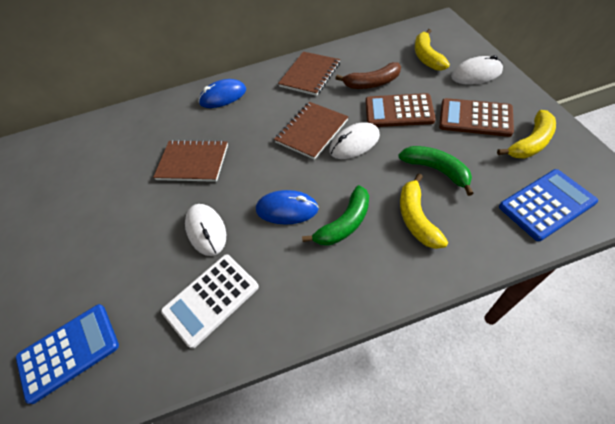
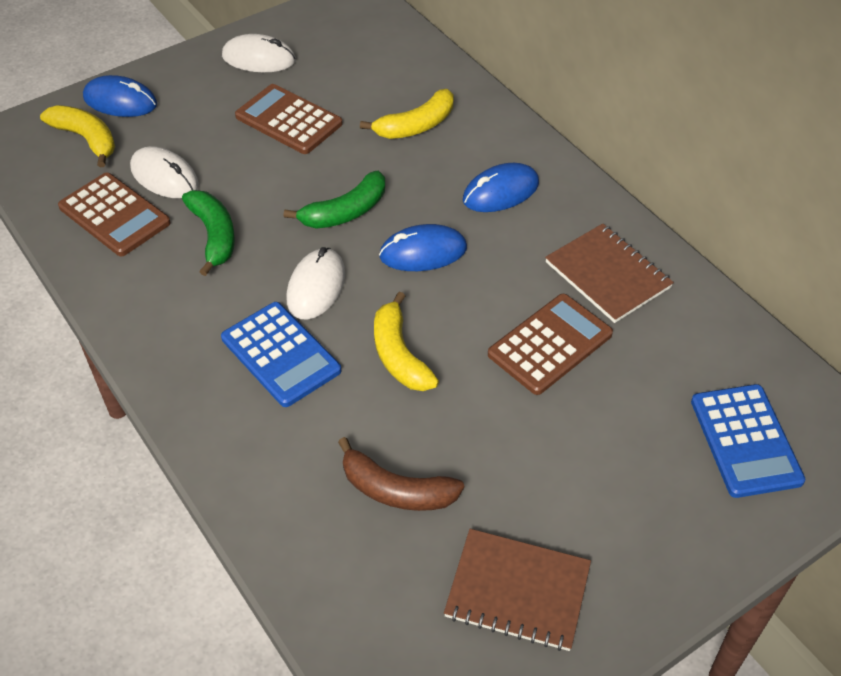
blue mouse: 2 -> 3
brown calculator: 2 -> 3
brown notebook: 3 -> 2
white calculator: 1 -> 0

